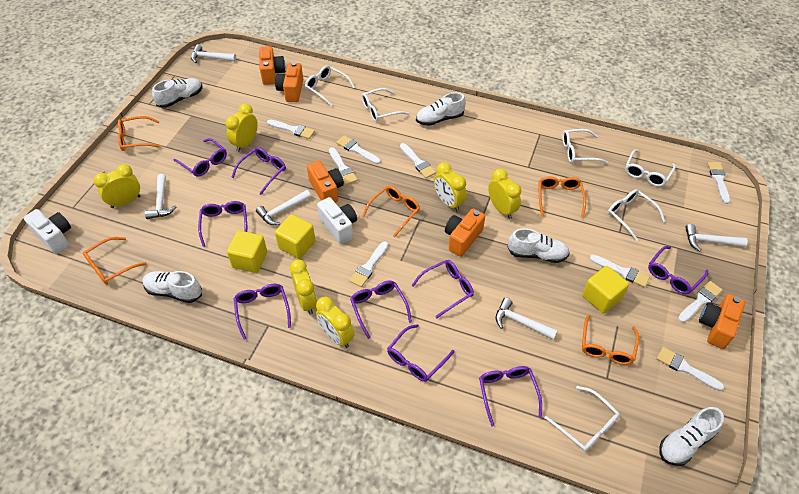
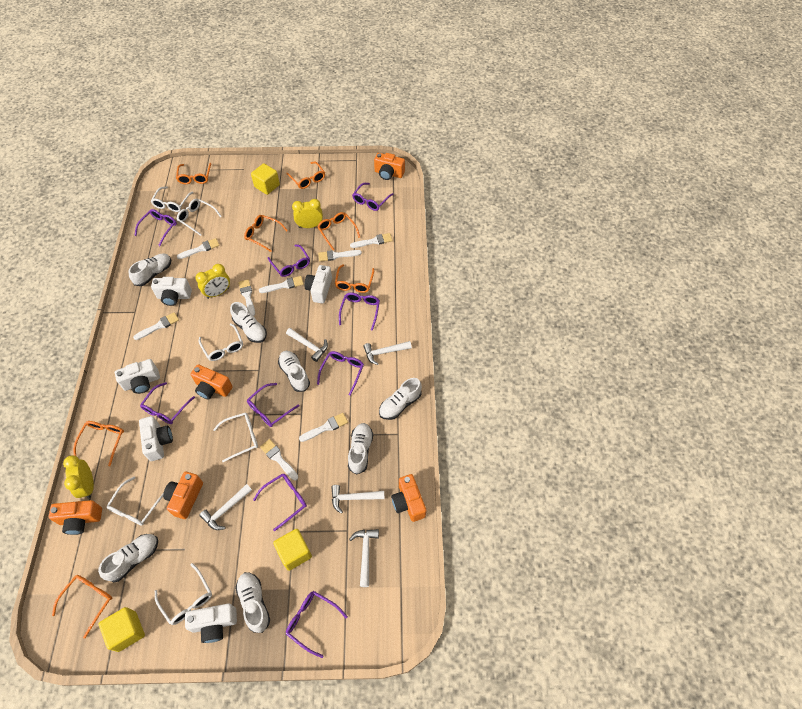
orange glasses: 5 -> 7
white brush: 9 -> 8
white camera: 2 -> 5
white shoe: 5 -> 7
yellow clock: 6 -> 3

